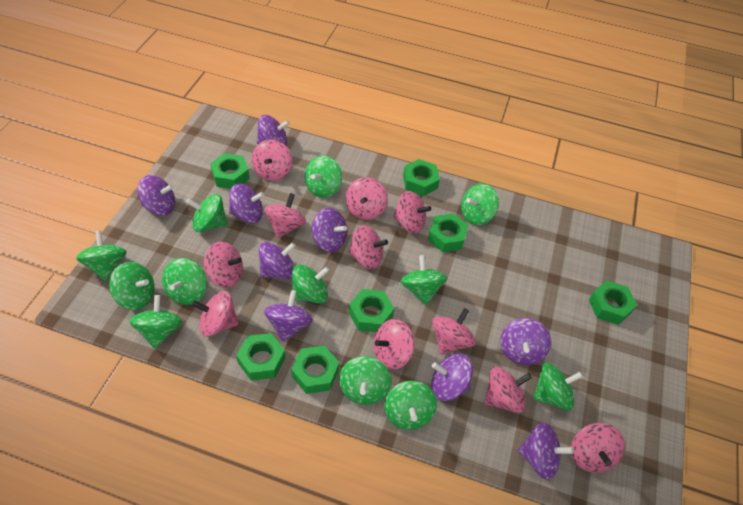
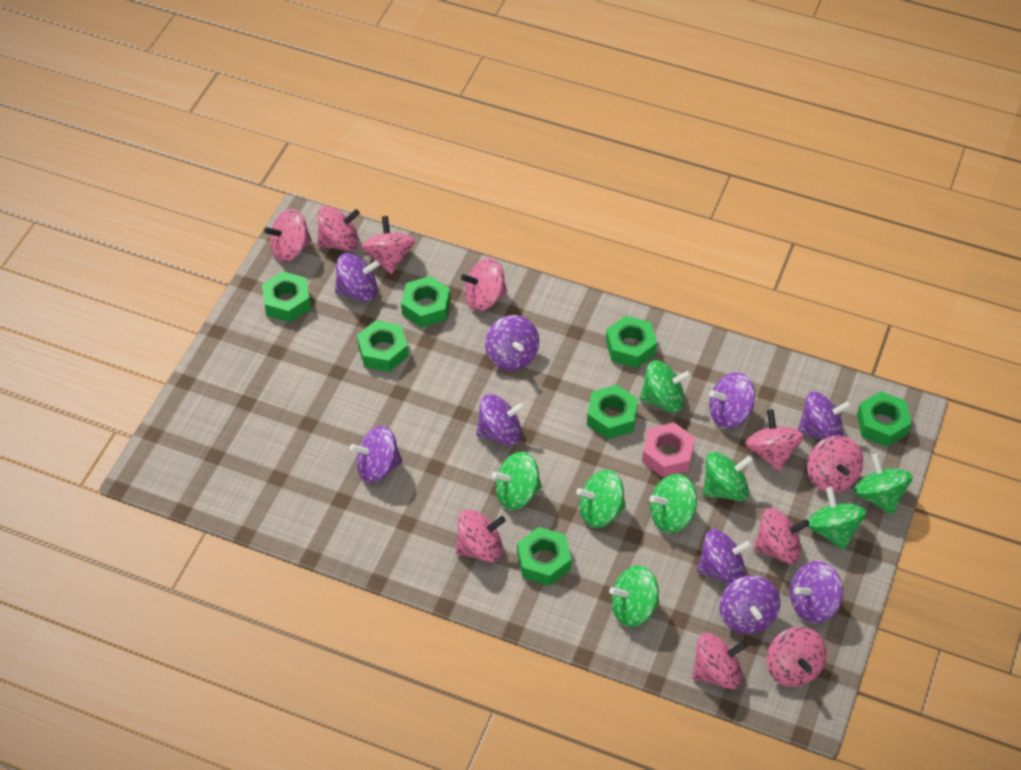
green spinning top: 12 -> 8
pink nut: 0 -> 1
pink spinning top: 11 -> 10

